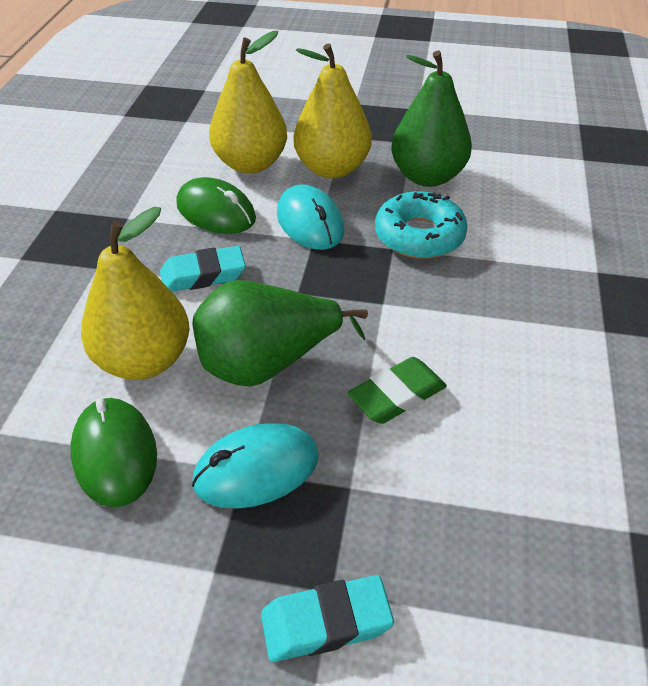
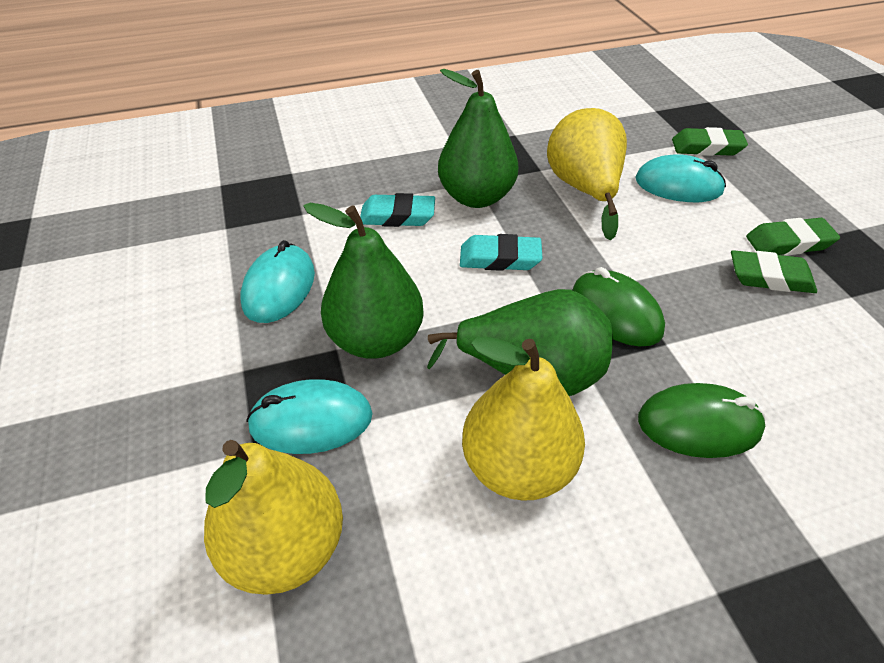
green eraser: 1 -> 3
green pear: 2 -> 3
turquoise donut: 1 -> 0
turquoise mouse: 2 -> 3

